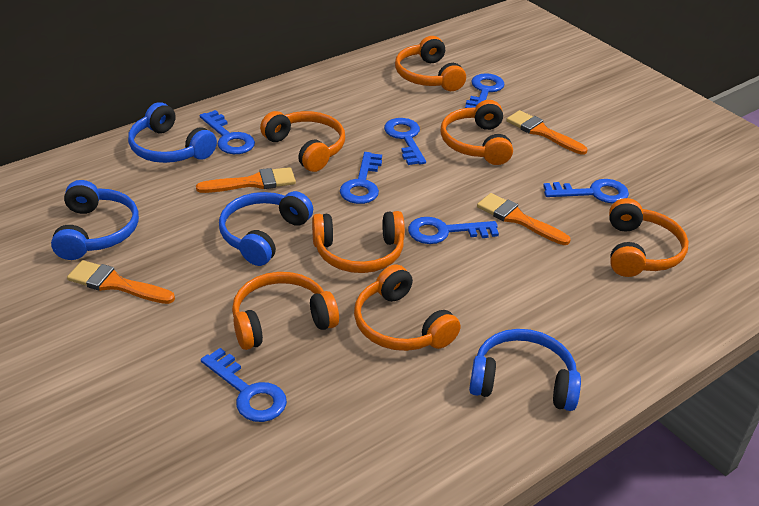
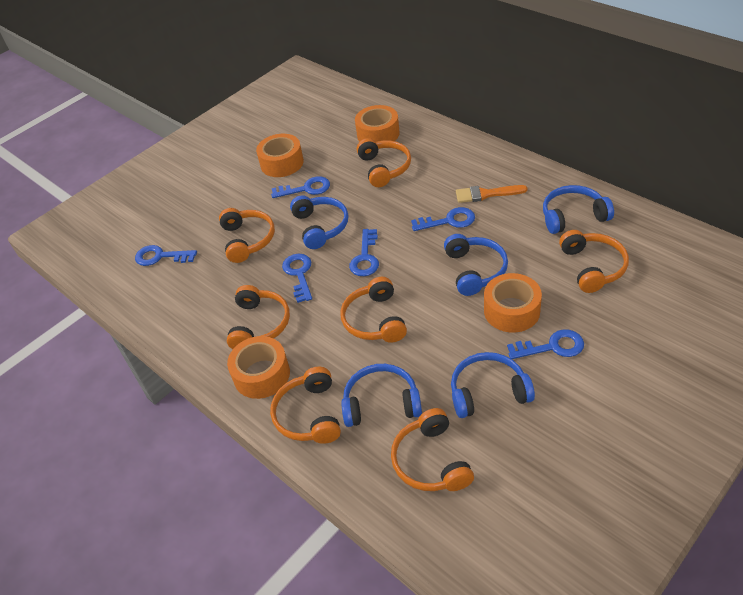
blue headphones: 4 -> 5
blue key: 7 -> 6
orange brush: 4 -> 1
orange tape: 0 -> 4

